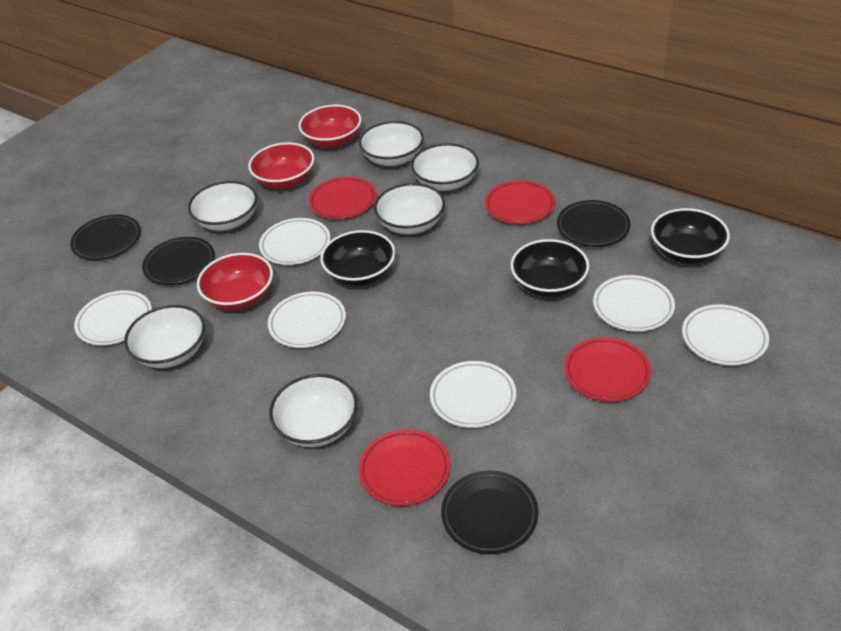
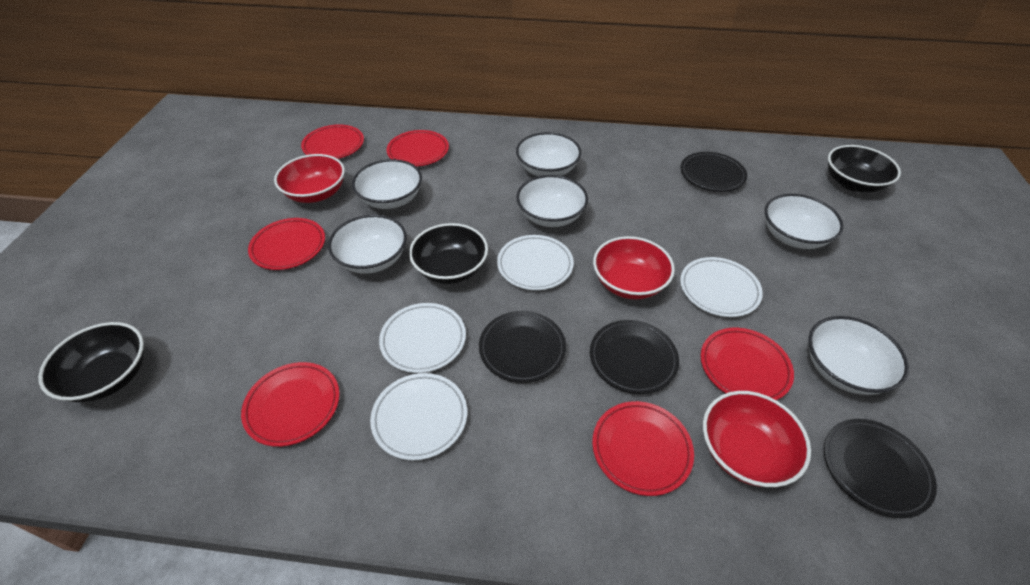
red plate: 4 -> 6
white plate: 6 -> 4

